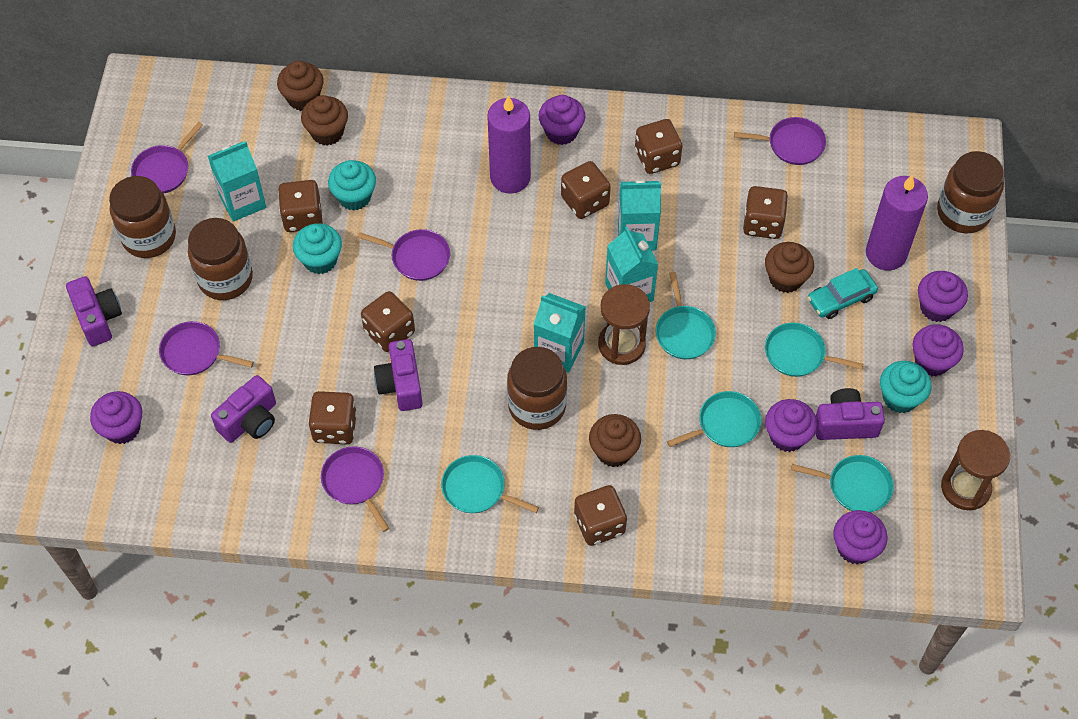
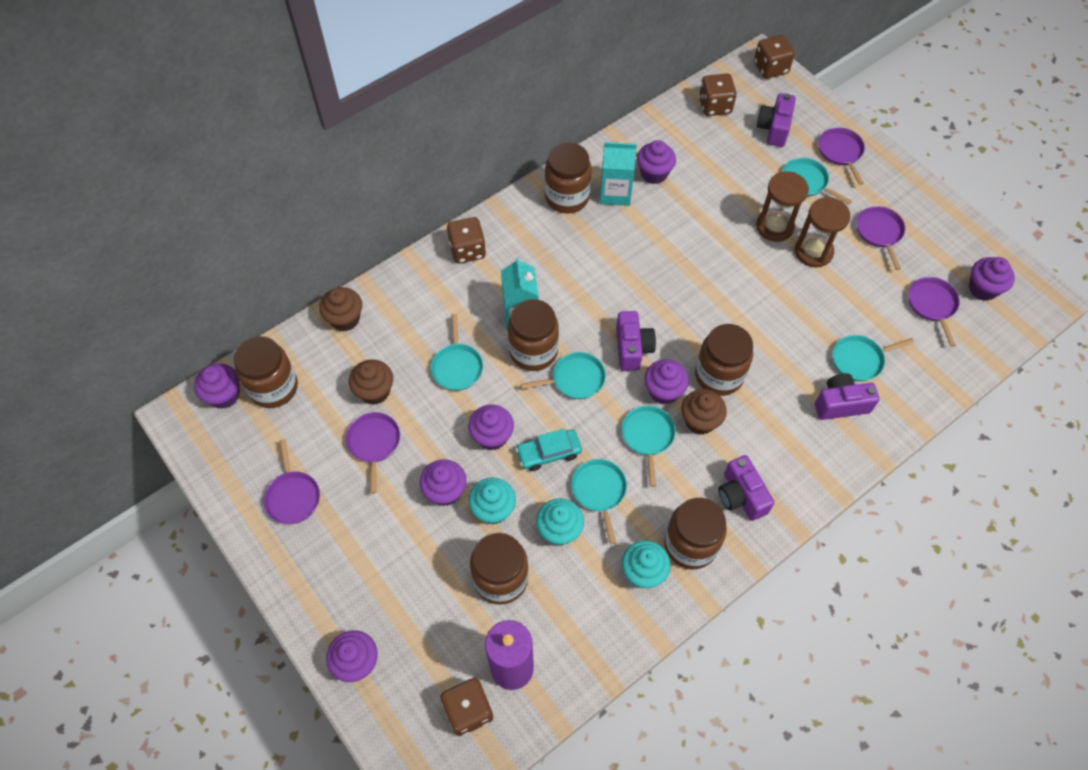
brown cupcake: 4 -> 3
brown dice: 7 -> 4
brown jar: 4 -> 6
purple candle: 2 -> 1
purple cupcake: 6 -> 7
turquoise carton: 4 -> 2
turquoise pan: 5 -> 6

